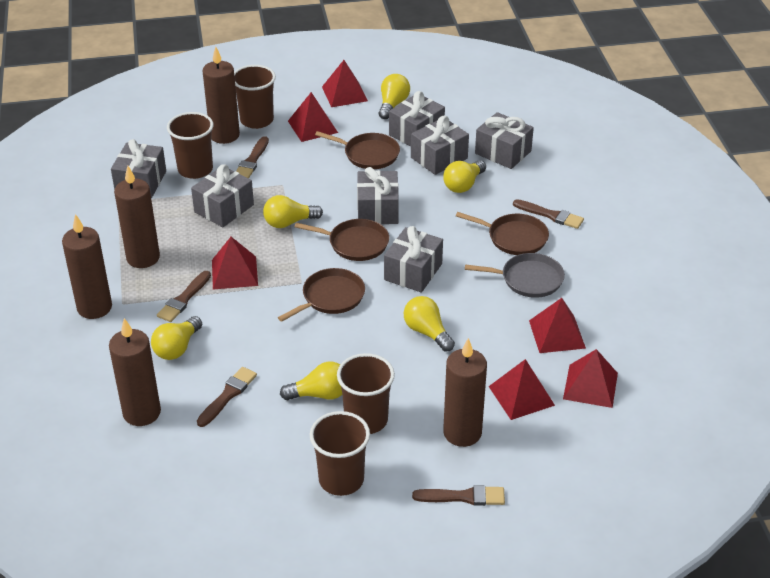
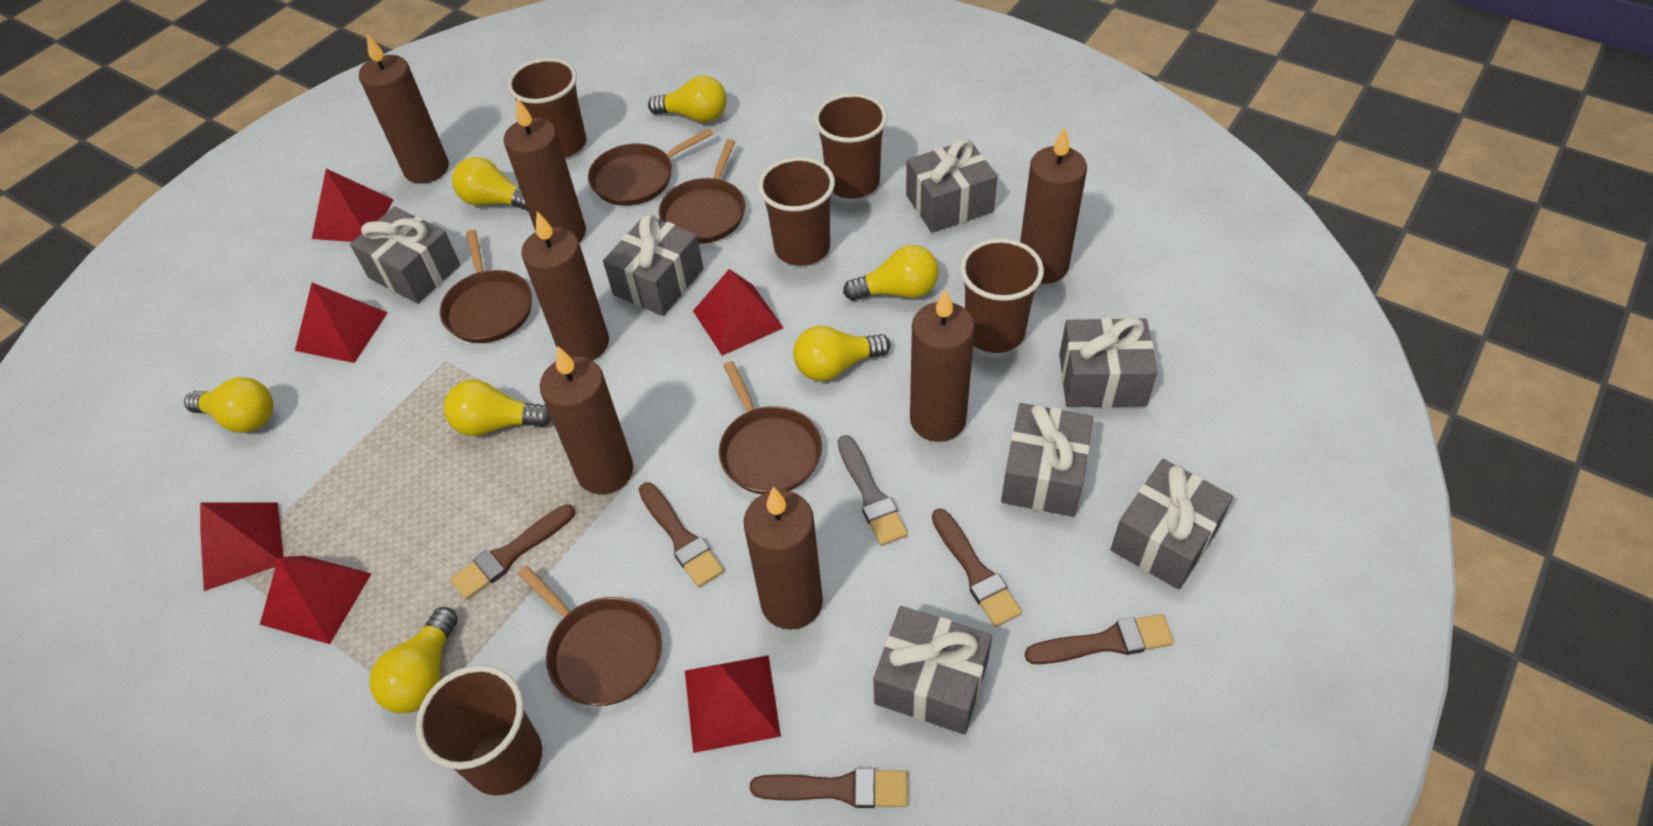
brown candle: 5 -> 7
brown cup: 4 -> 5
brown pan: 4 -> 5
grey brush: 0 -> 1
grey pan: 1 -> 0
yellow light bulb: 6 -> 7

